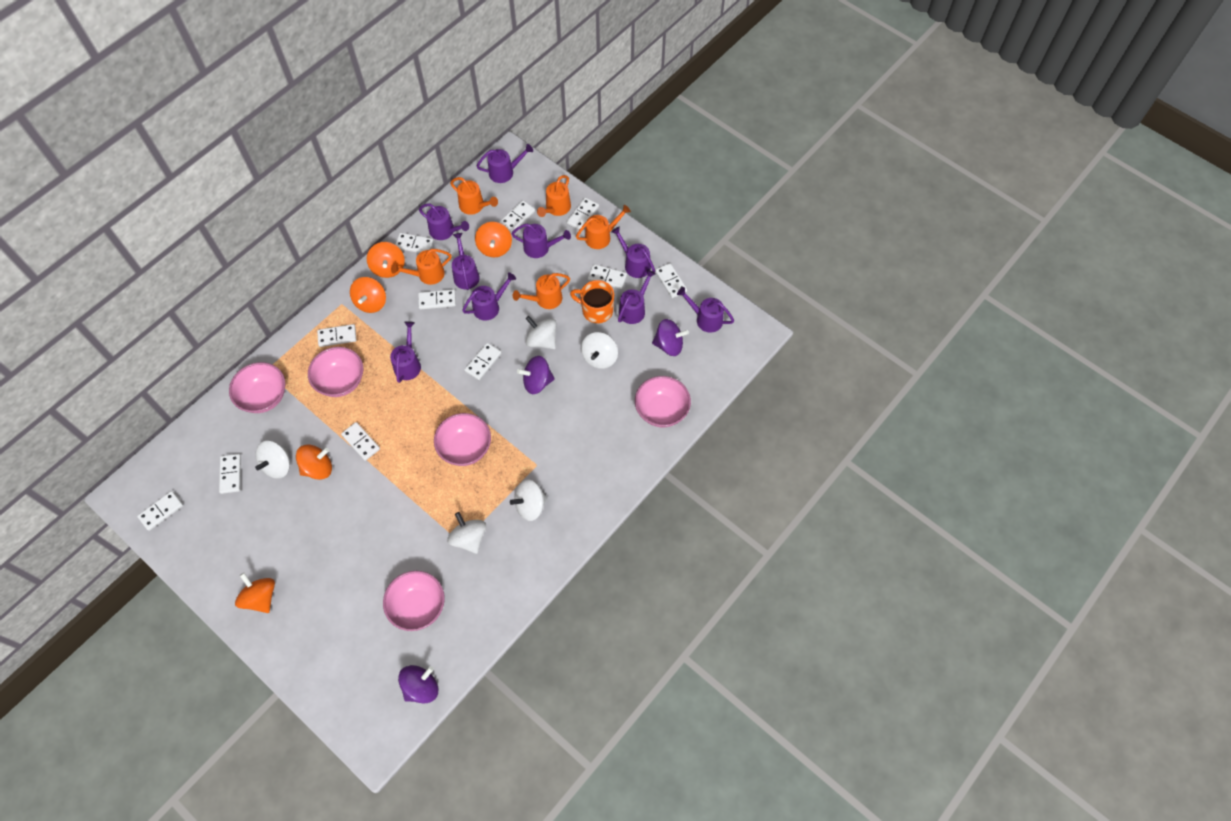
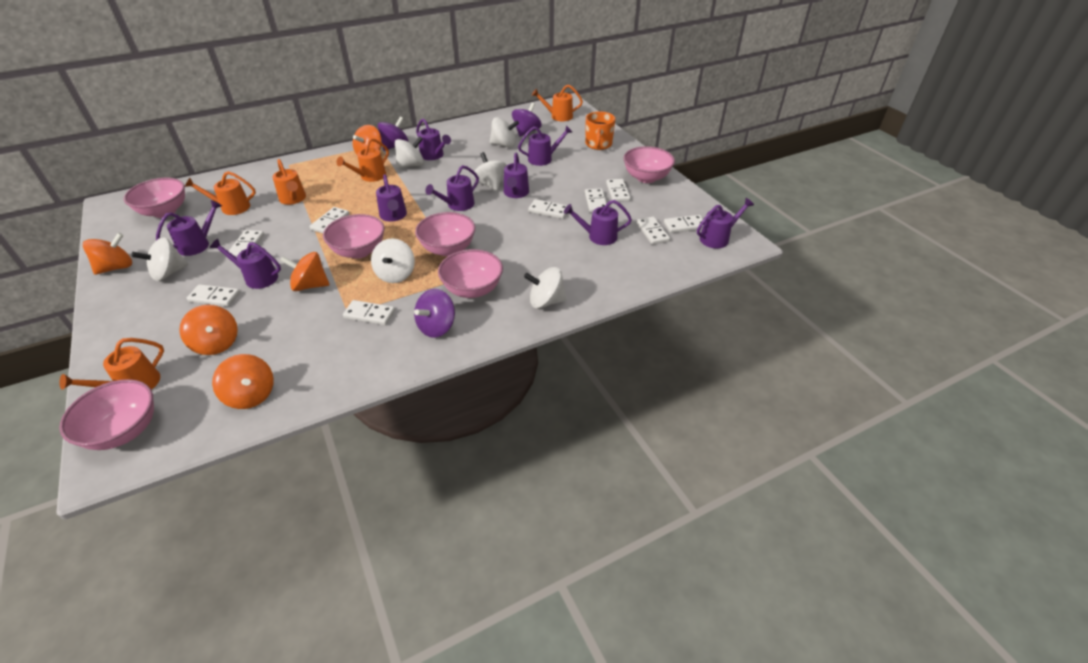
pink bowl: 5 -> 6
white domino: 11 -> 9
white spinning top: 5 -> 6

